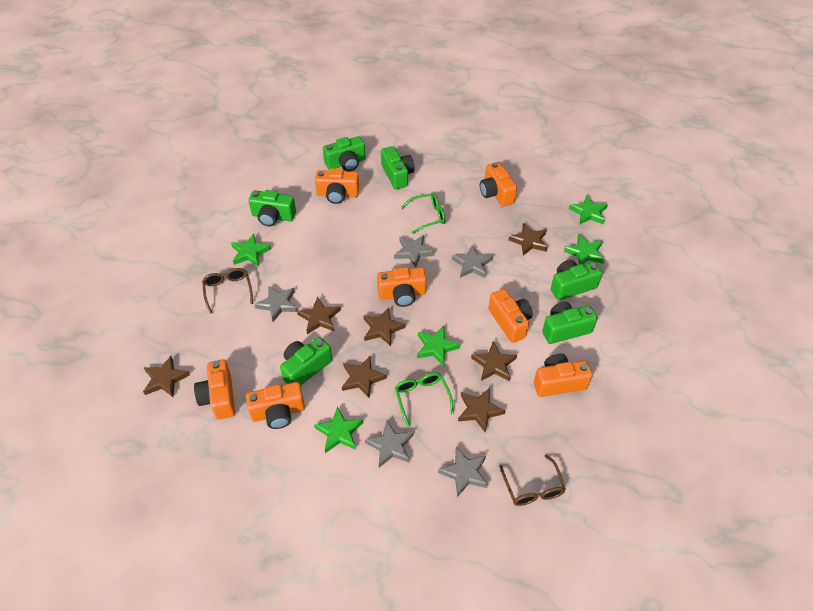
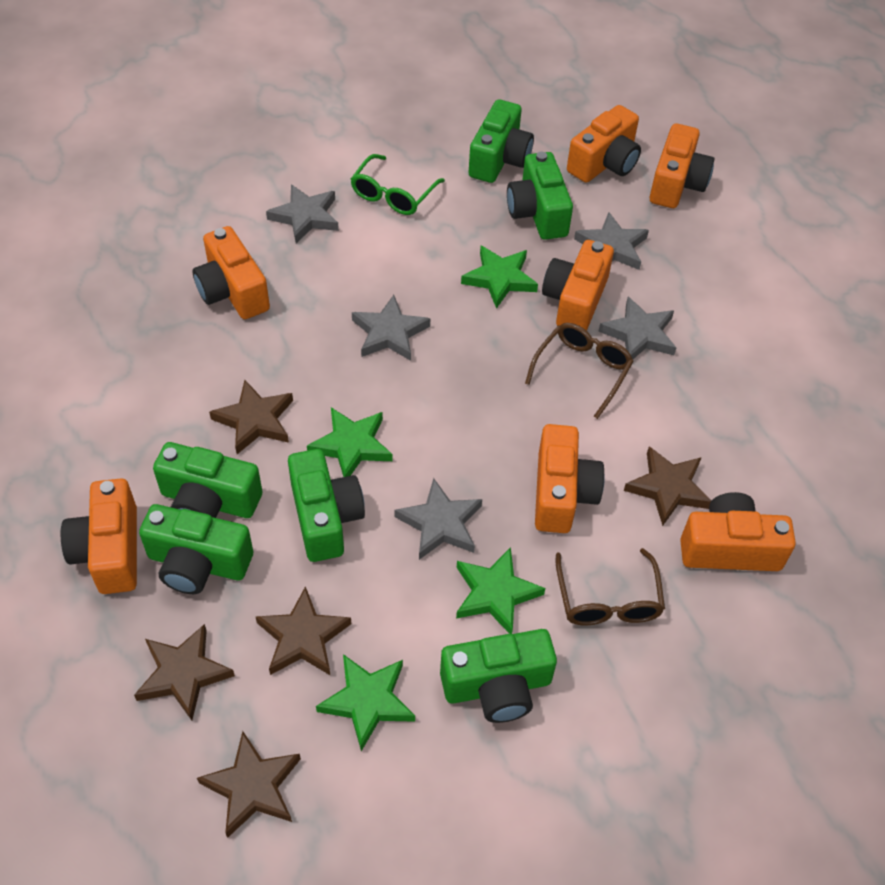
brown star: 7 -> 5
green glasses: 2 -> 1
green star: 5 -> 4

